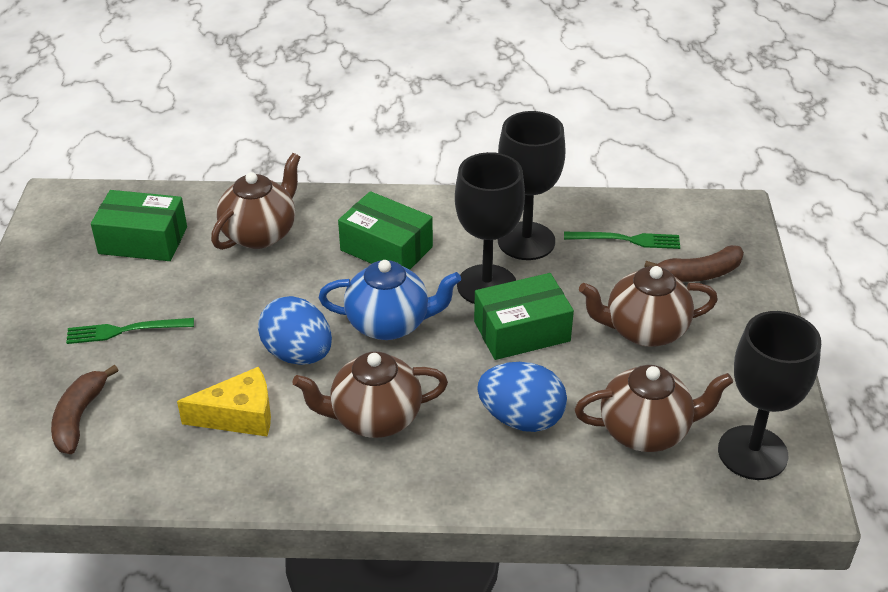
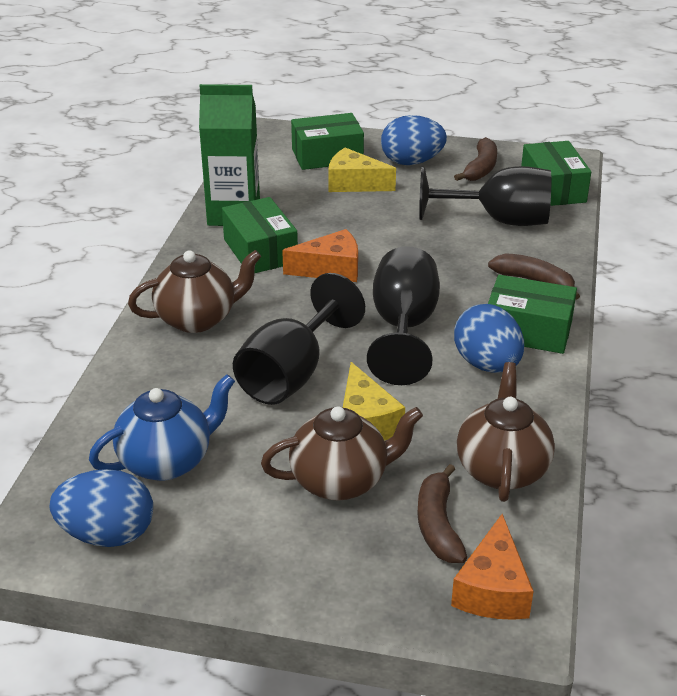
blue egg: 2 -> 3
brown banana: 2 -> 3
brown teapot: 4 -> 3
green box: 3 -> 4
green carton: 0 -> 1
green fork: 2 -> 0
orange cheese: 0 -> 2
yellow cheese: 1 -> 2

